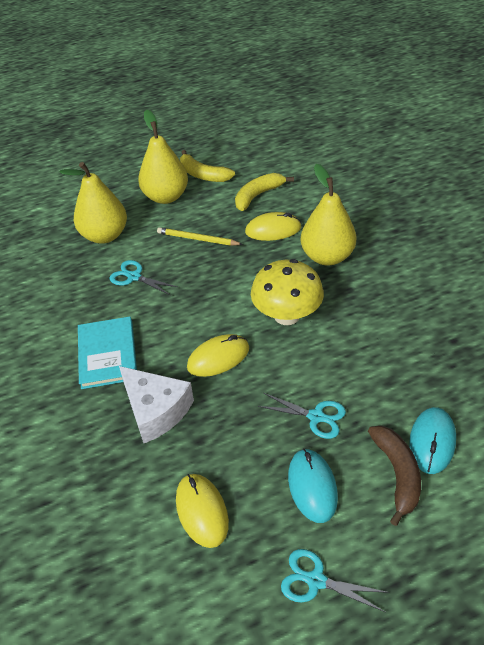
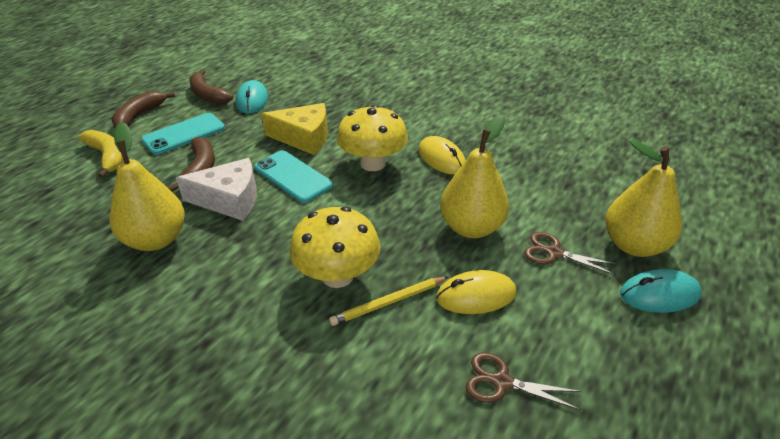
brown banana: 1 -> 3
brown scissors: 0 -> 2
turquoise book: 1 -> 0
turquoise phone: 0 -> 2
turquoise scissors: 3 -> 0
yellow banana: 2 -> 1
yellow cheese: 0 -> 1
yellow mouse: 3 -> 2
yellow mushroom: 1 -> 2

